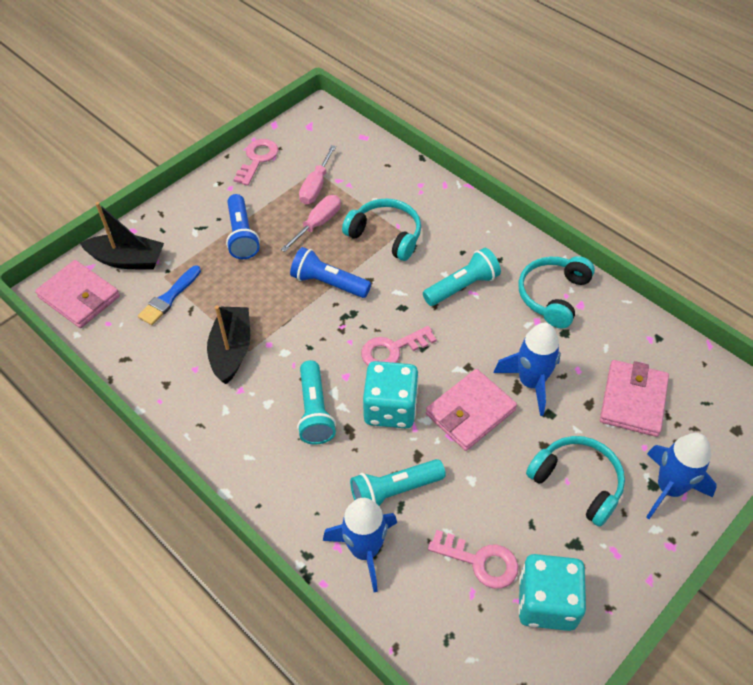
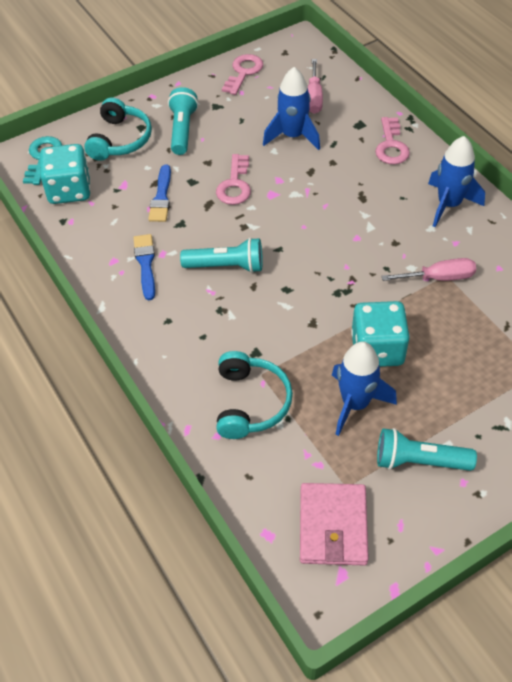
black boat: 2 -> 0
blue brush: 1 -> 2
blue flashlight: 2 -> 0
pink wallet: 3 -> 1
turquoise headphones: 3 -> 2
turquoise key: 0 -> 1

